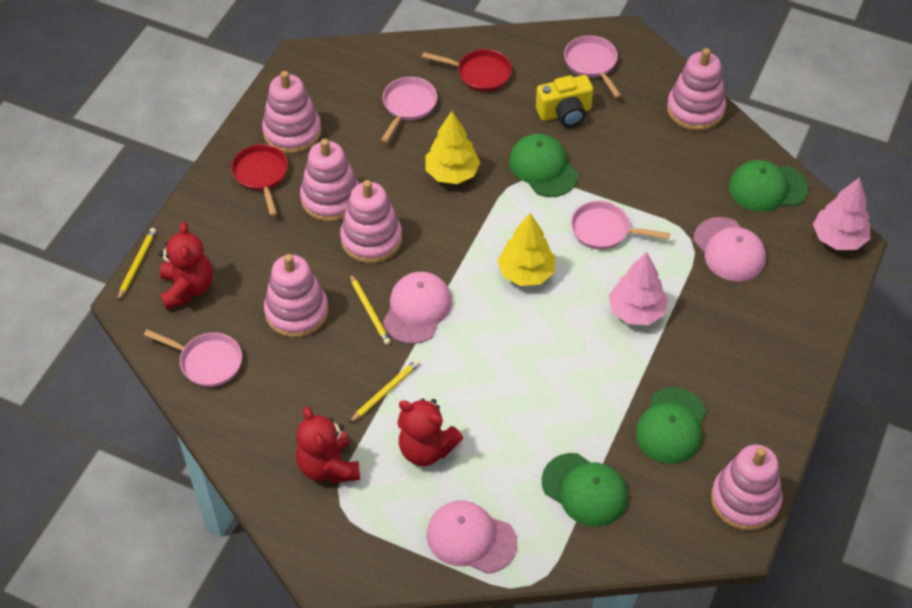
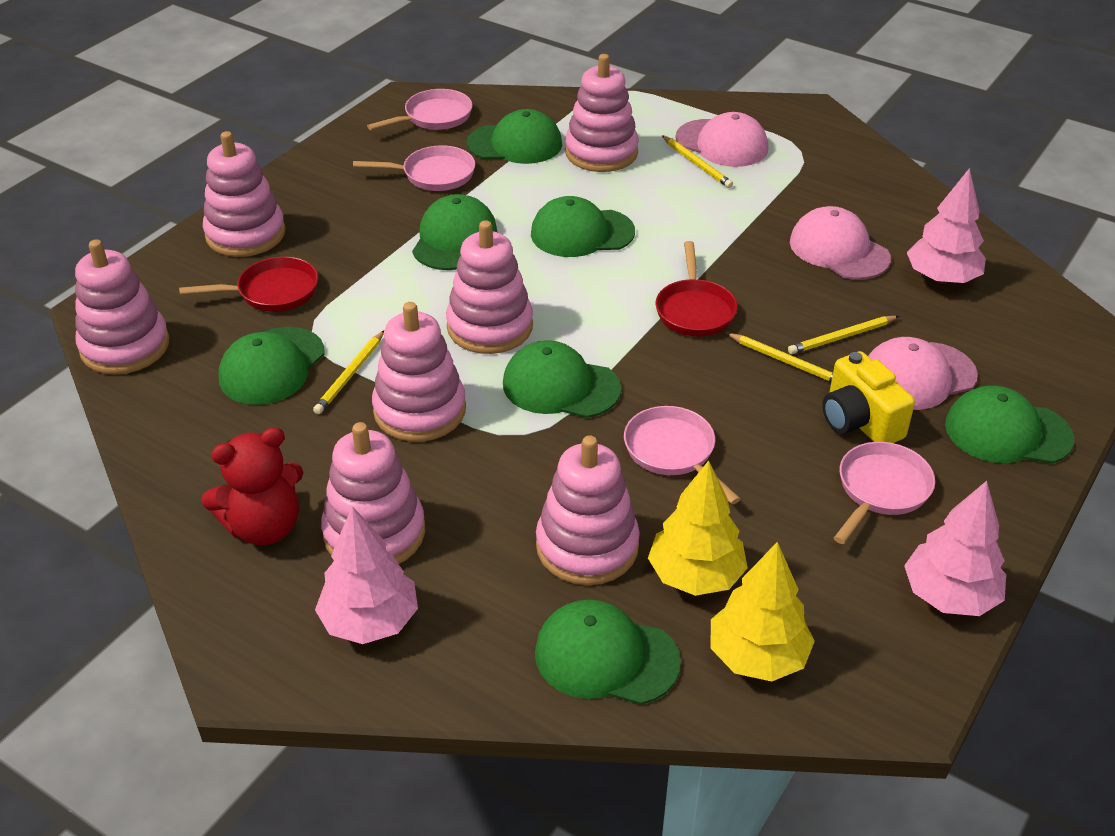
green cap: 4 -> 7
pink stacking toy: 6 -> 7
pink tree: 2 -> 3
red teddy bear: 3 -> 1
yellow pencil: 3 -> 4

